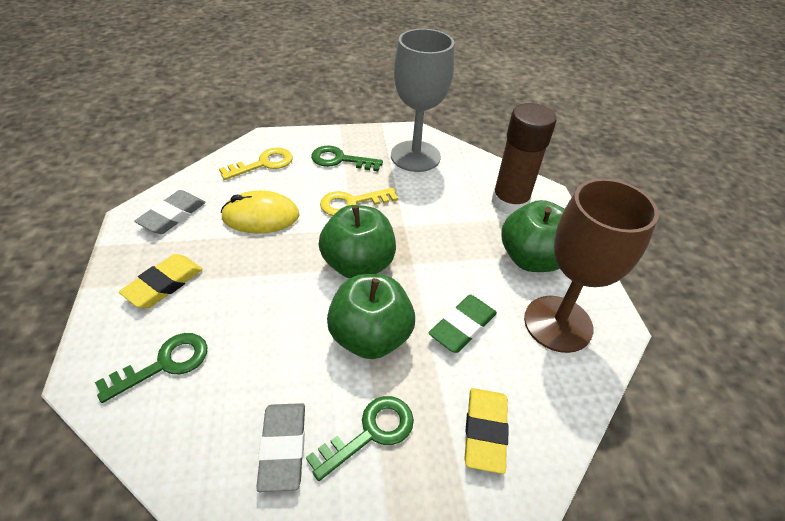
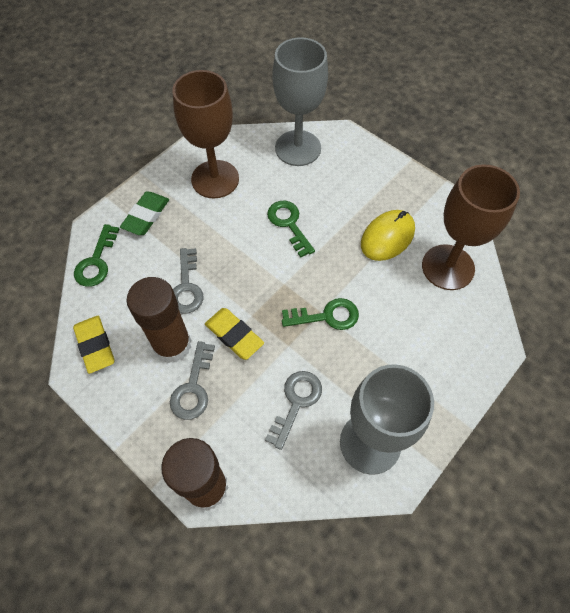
brown glue stick: 1 -> 2
brown goblet: 1 -> 2
green apple: 3 -> 0
grey eraser: 2 -> 0
grey goblet: 1 -> 2
grey key: 0 -> 3
yellow key: 2 -> 0

